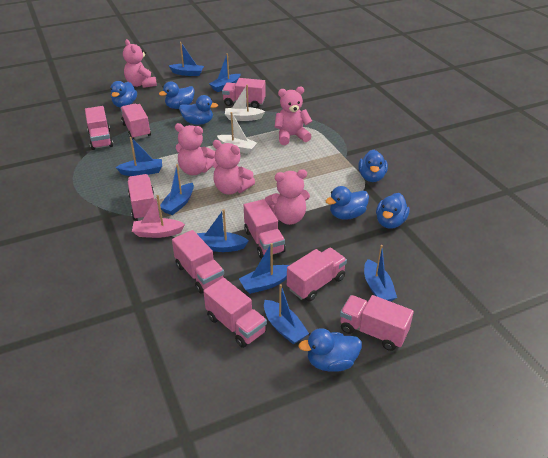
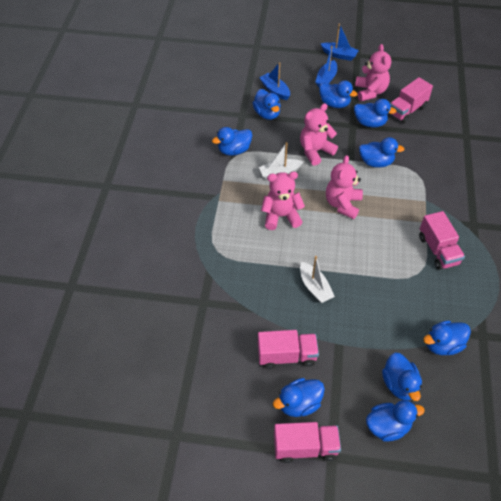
blue boat: 8 -> 3
blue duck: 7 -> 9
pink boat: 1 -> 0
pink teddy bear: 5 -> 4
pink truck: 9 -> 4

